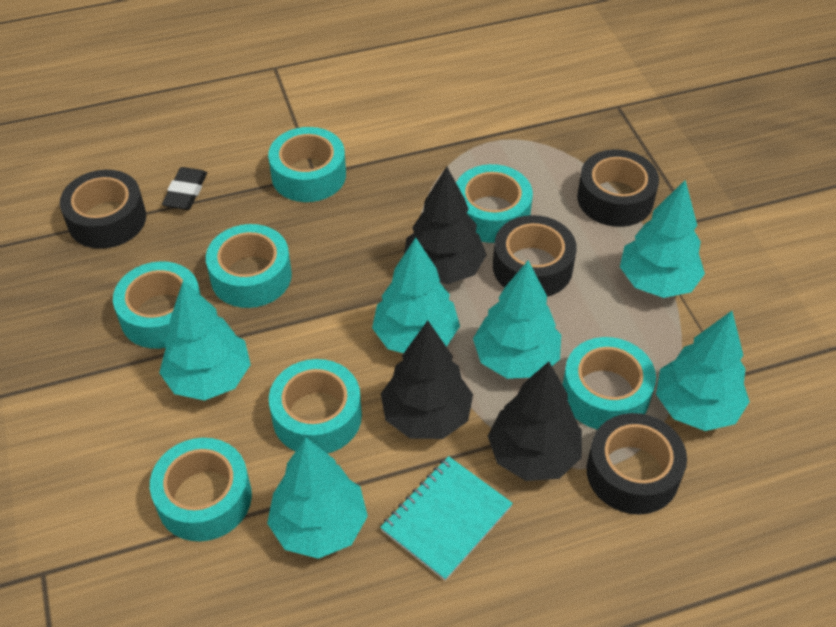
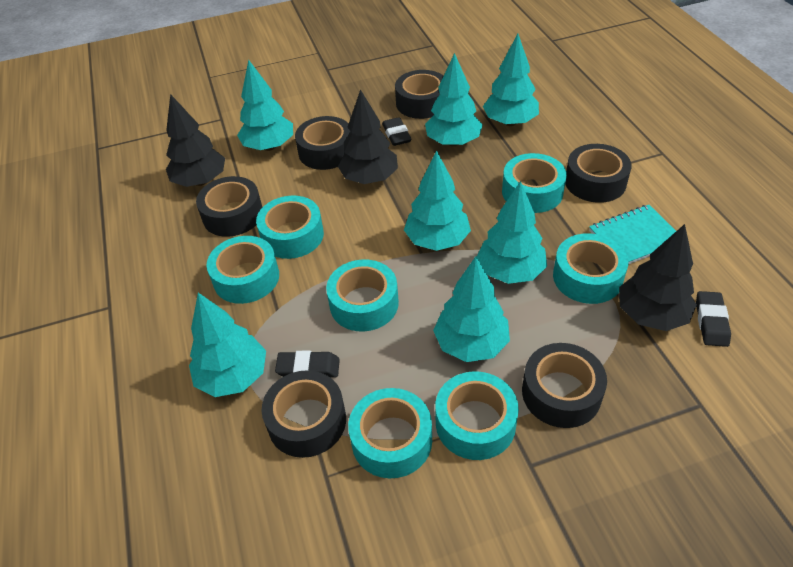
black eraser: 1 -> 3
black tape: 4 -> 6
turquoise tree: 6 -> 7

